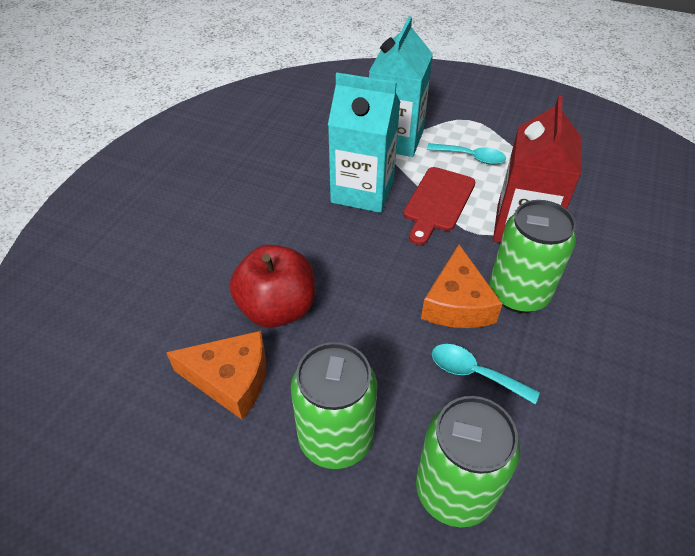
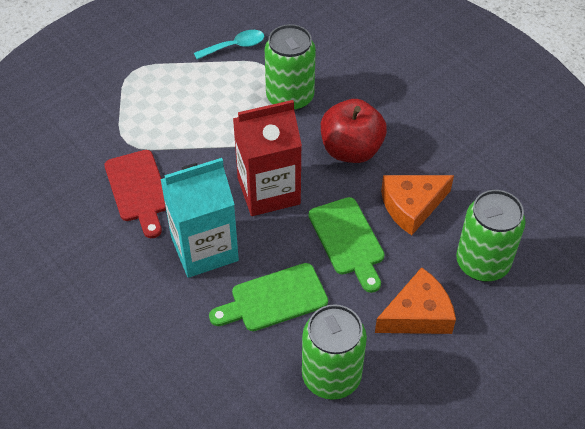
green cutting board: 0 -> 2
turquoise carton: 2 -> 1
turquoise spoon: 2 -> 1

